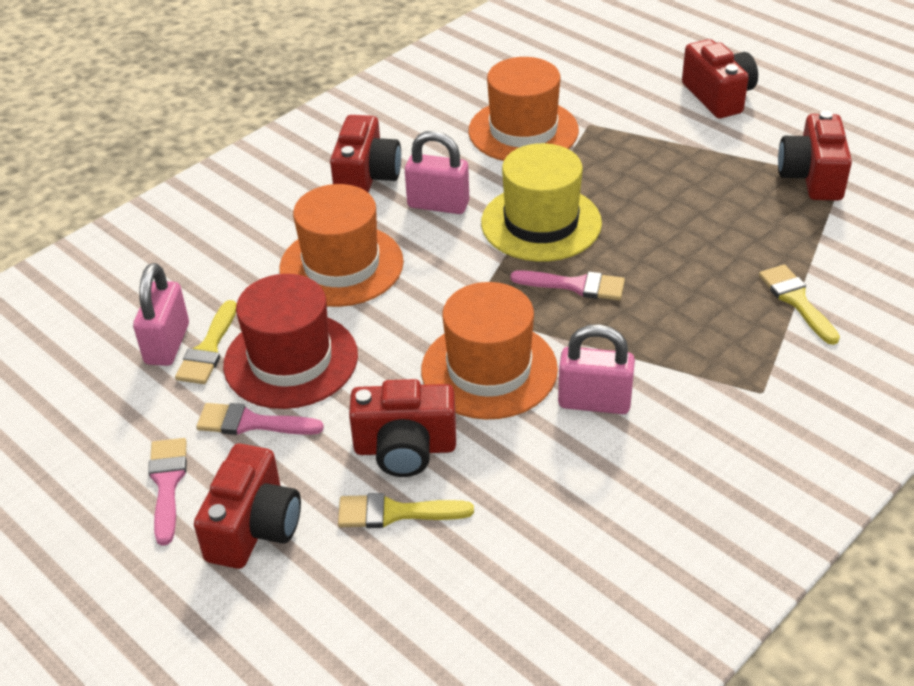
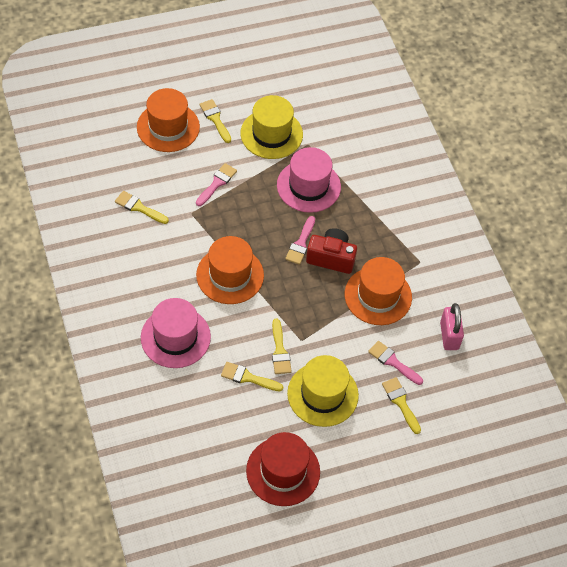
pink hat: 0 -> 2
pink padlock: 3 -> 1
red camera: 5 -> 1
yellow brush: 3 -> 5
yellow hat: 1 -> 2

